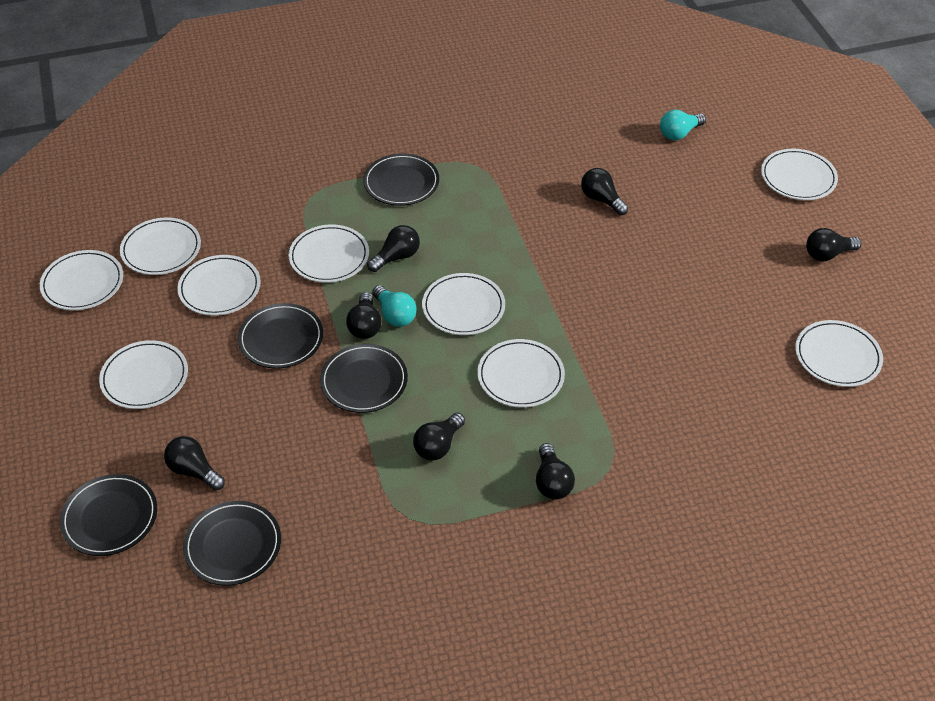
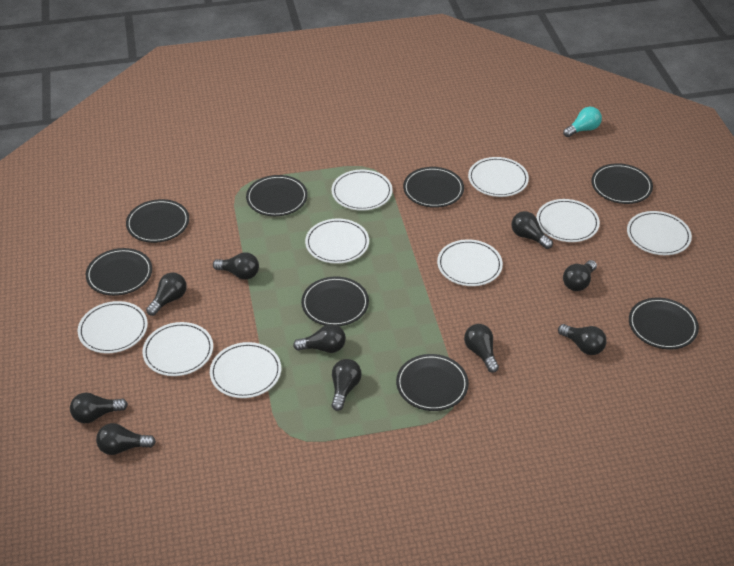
black light bulb: 7 -> 10
black plate: 5 -> 8
turquoise light bulb: 2 -> 1

